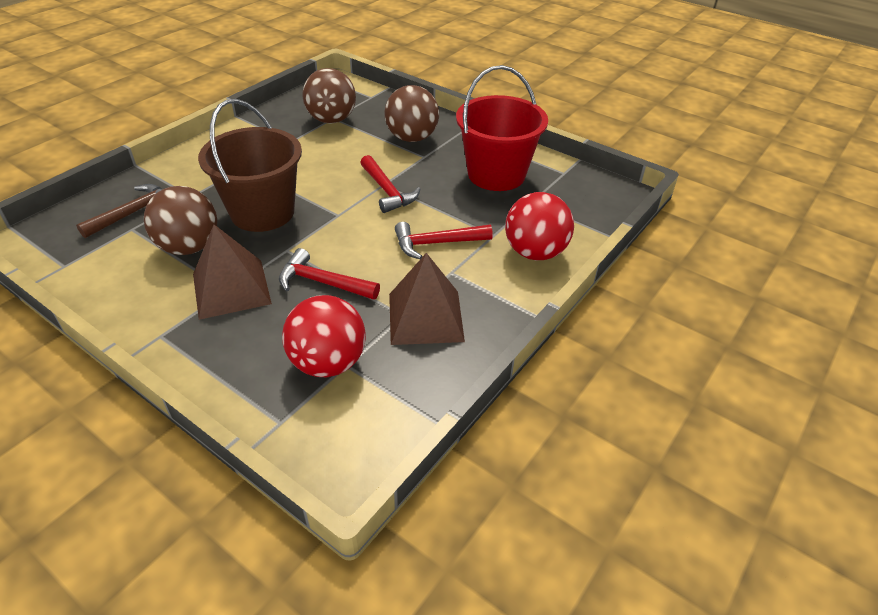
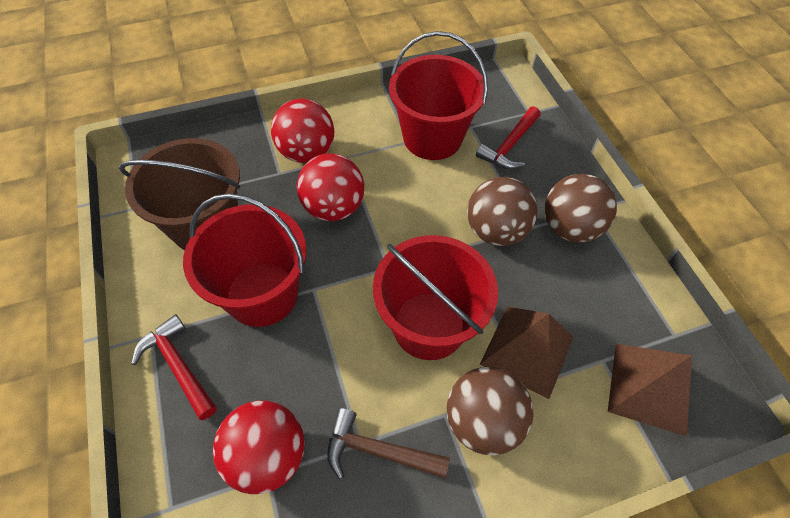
red ball: 2 -> 3
red bucket: 1 -> 3
red hammer: 3 -> 2

